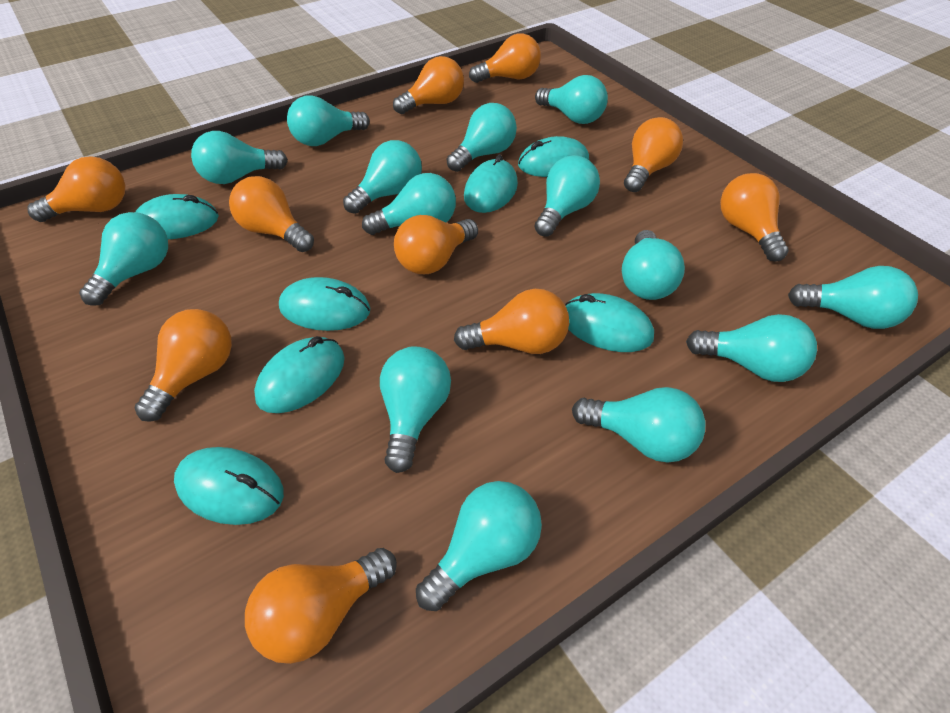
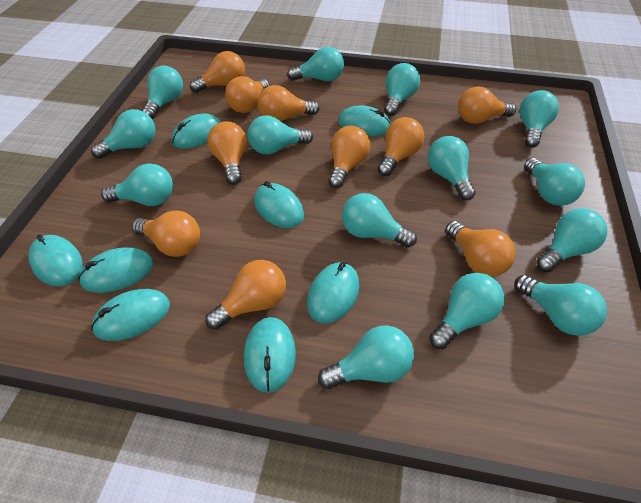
turquoise mouse: 7 -> 8

